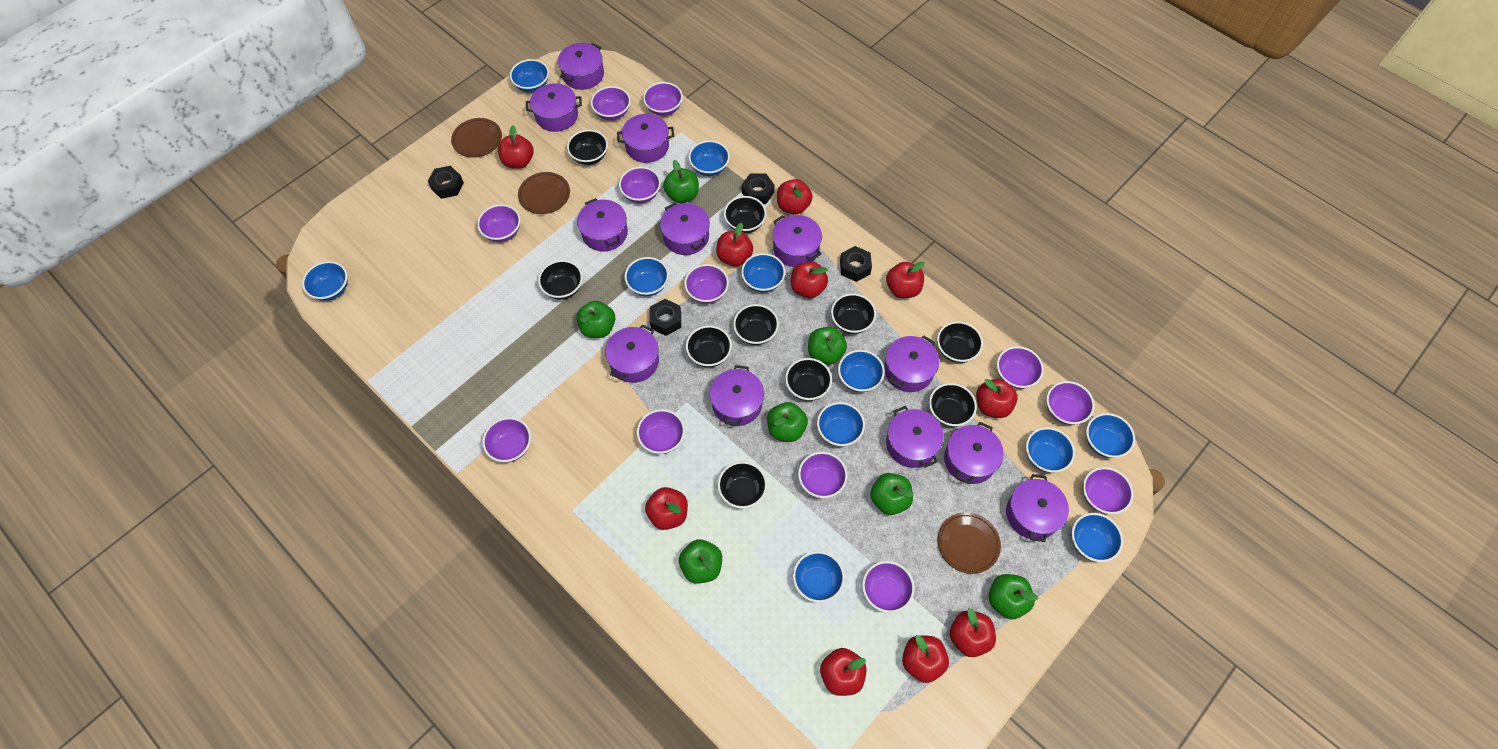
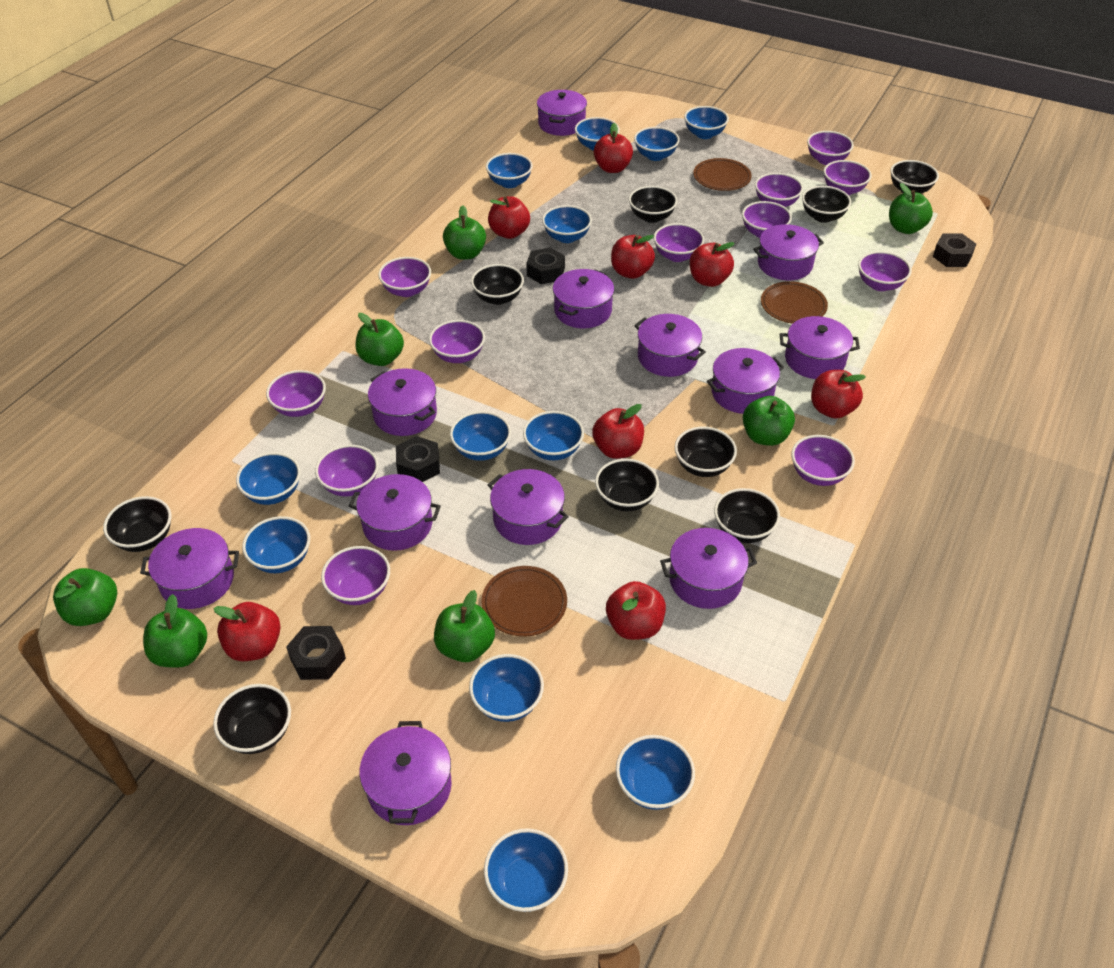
black bowl: 10 -> 9
blue bowl: 11 -> 12
red apple: 10 -> 8

